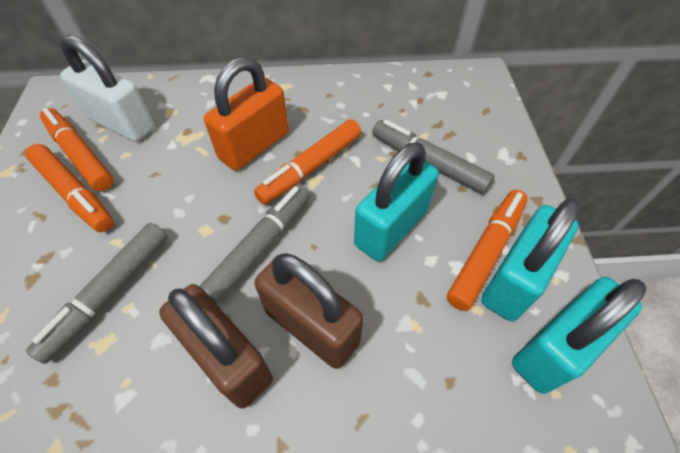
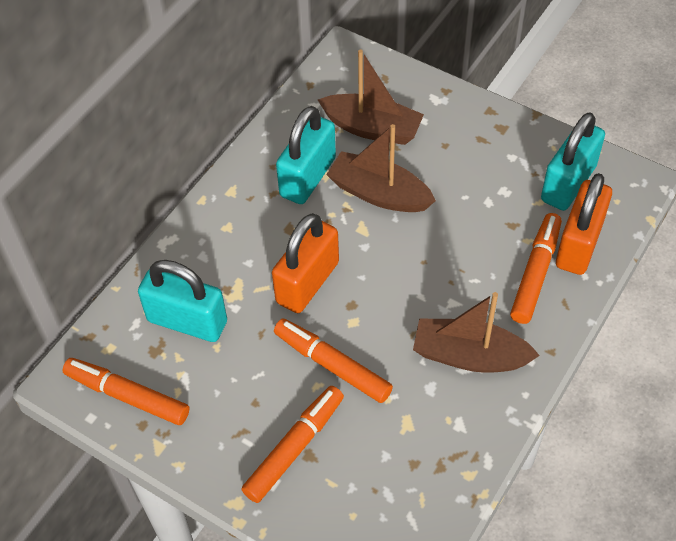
brown boat: 0 -> 3
brown padlock: 2 -> 0
grey marker: 3 -> 0
orange padlock: 1 -> 2
white padlock: 1 -> 0

